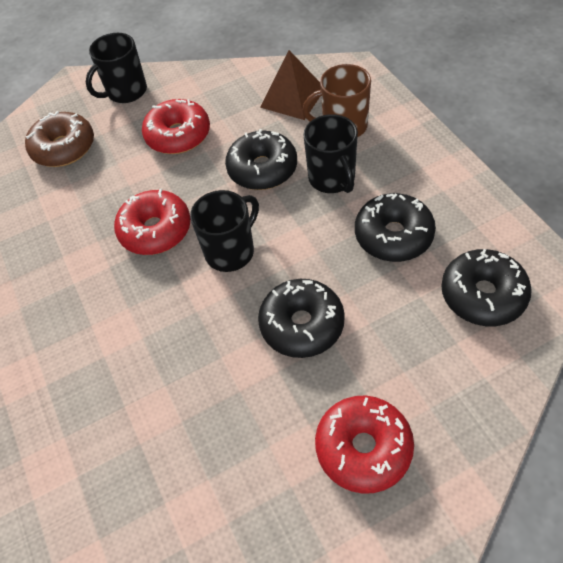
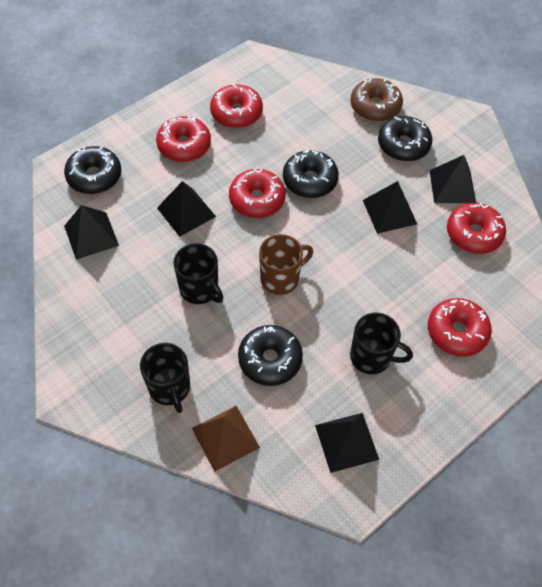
black pyramid: 0 -> 5
red donut: 3 -> 5

